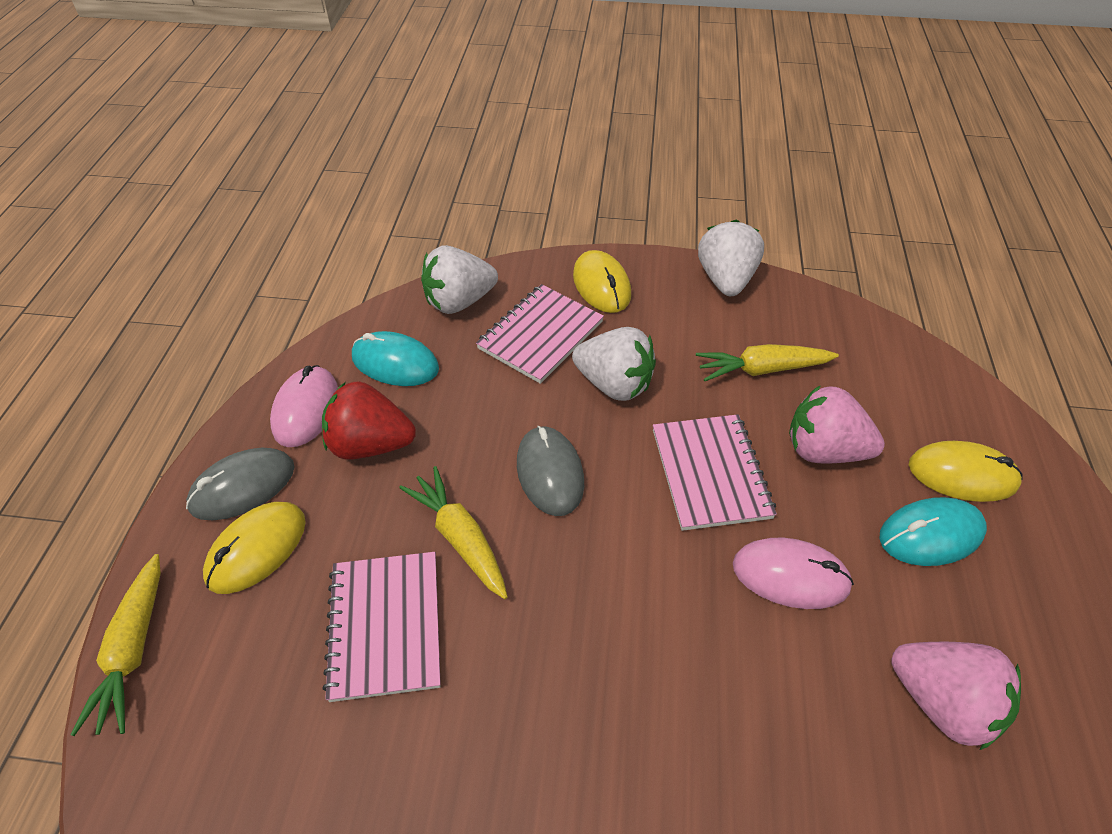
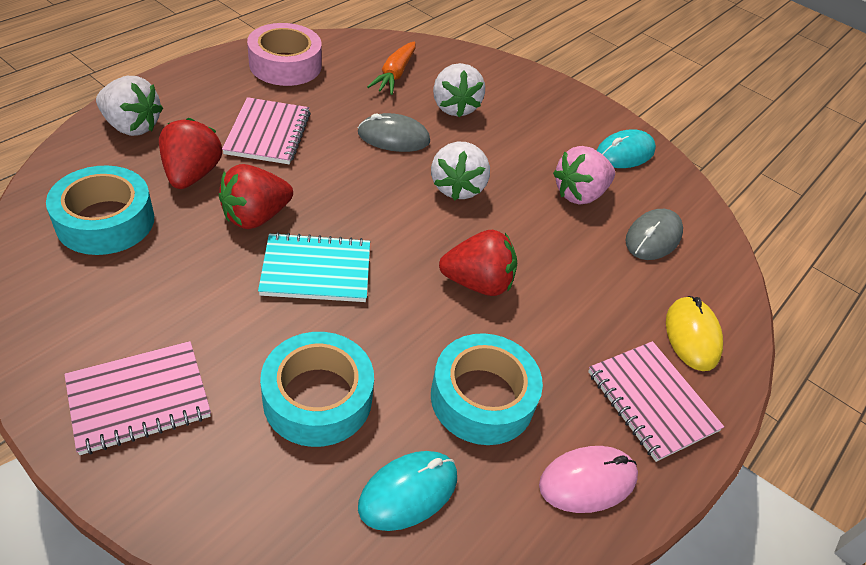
orange carrot: 0 -> 1
pink mouse: 2 -> 1
pink strawberry: 2 -> 1
pink tape: 0 -> 1
red strawberry: 1 -> 3
turquoise notebook: 0 -> 1
turquoise tape: 0 -> 3
yellow carrot: 3 -> 0
yellow mouse: 3 -> 1

